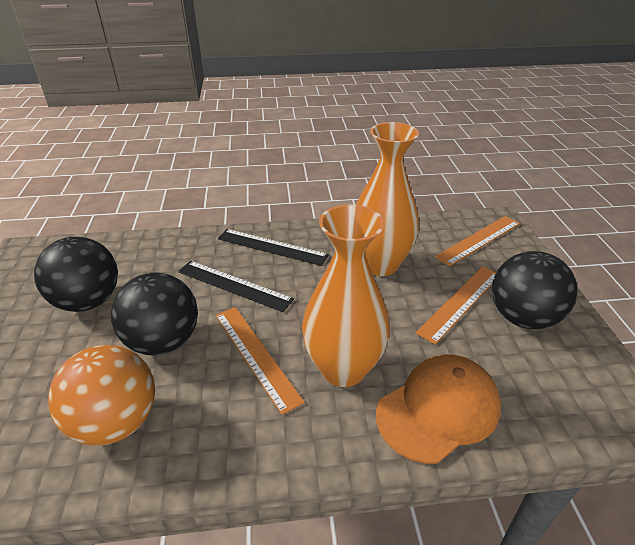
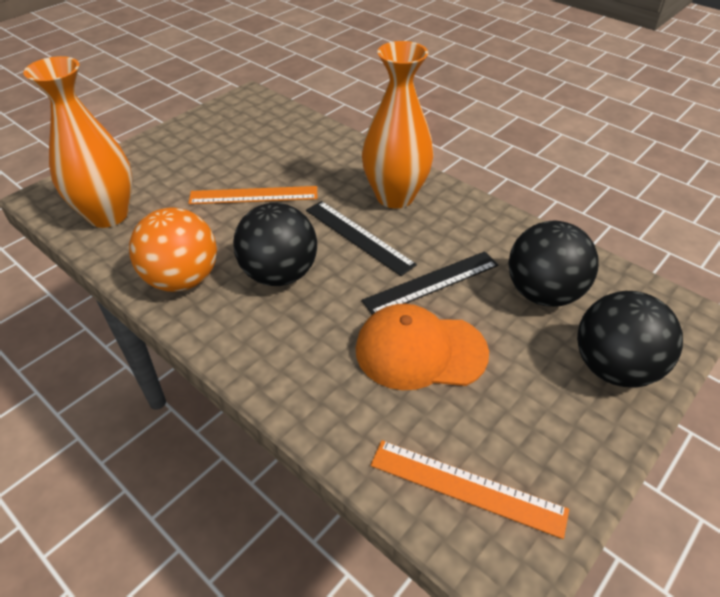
orange ruler: 3 -> 2

